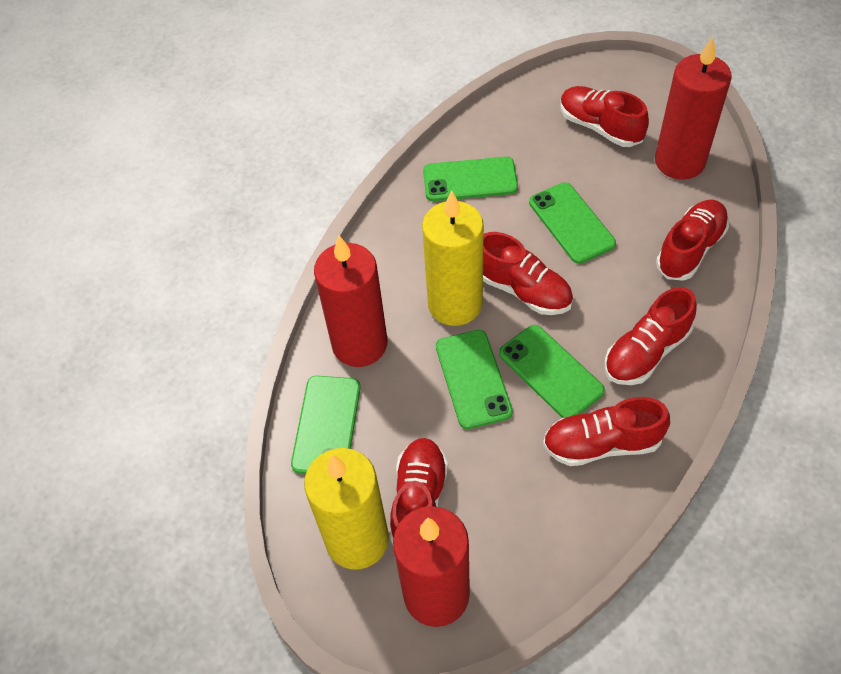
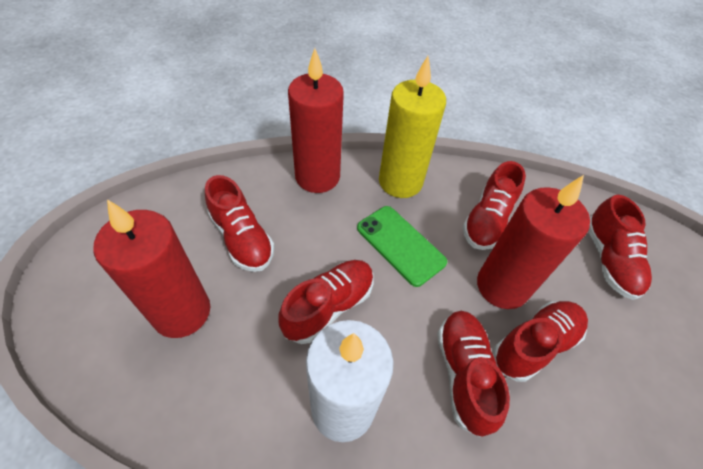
green phone: 5 -> 1
white candle: 0 -> 1
yellow candle: 2 -> 1

